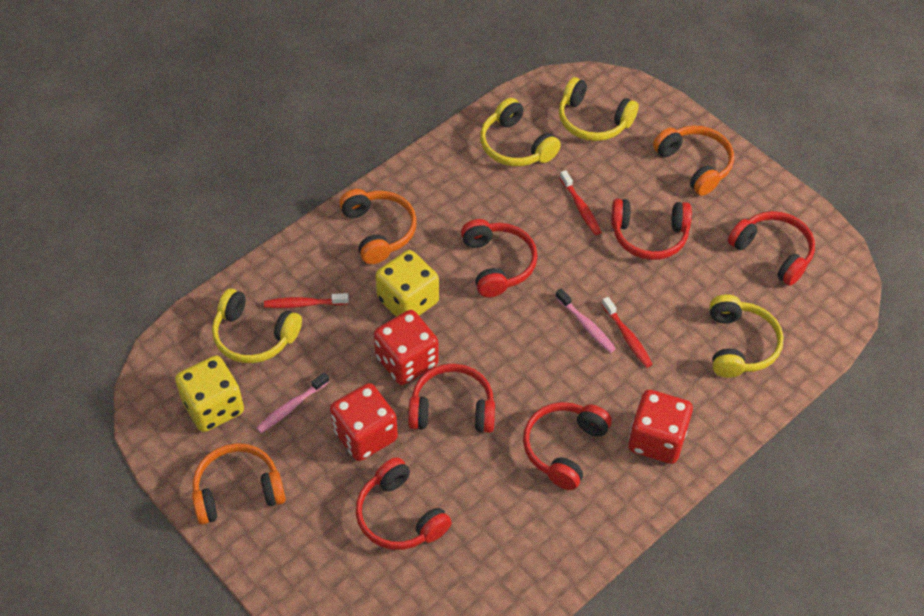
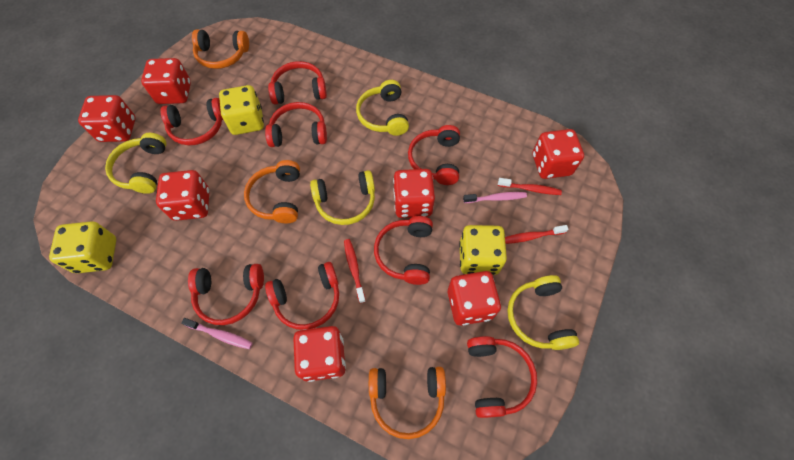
red dice: 3 -> 7
red headphones: 6 -> 8
yellow dice: 2 -> 3

